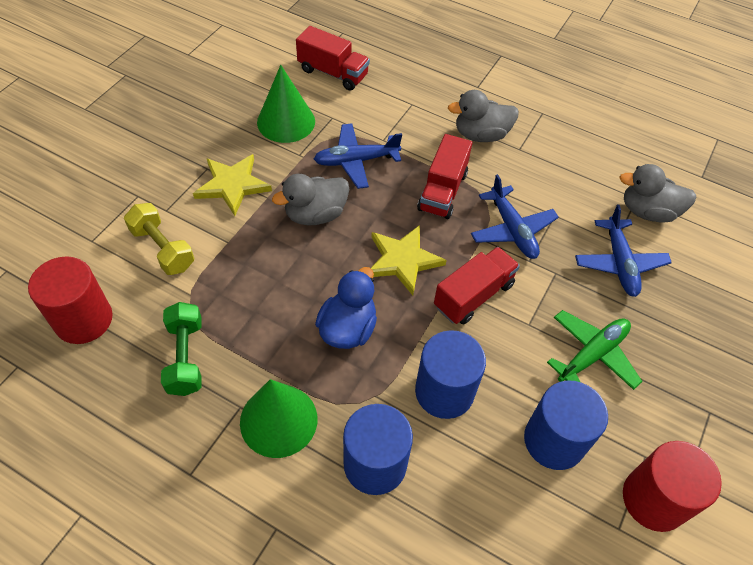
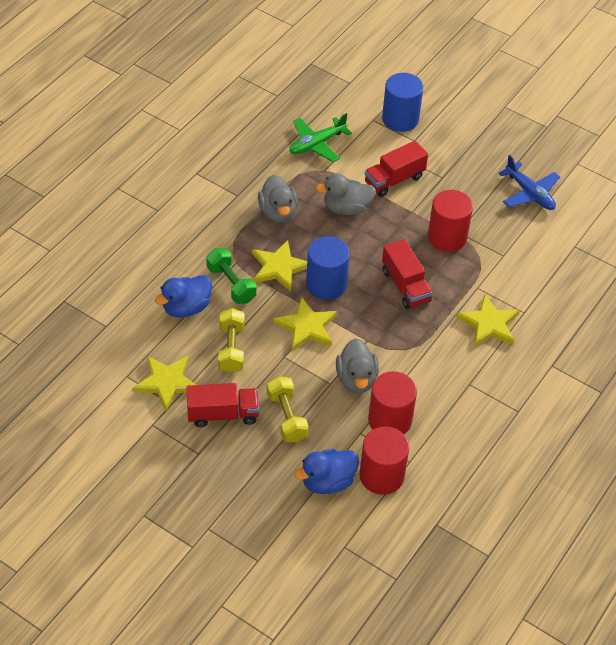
blue cylinder: 3 -> 2
blue duck: 1 -> 2
blue plane: 3 -> 1
green cone: 2 -> 0
red cylinder: 2 -> 3
yellow dumbbell: 1 -> 2
yellow star: 2 -> 4

